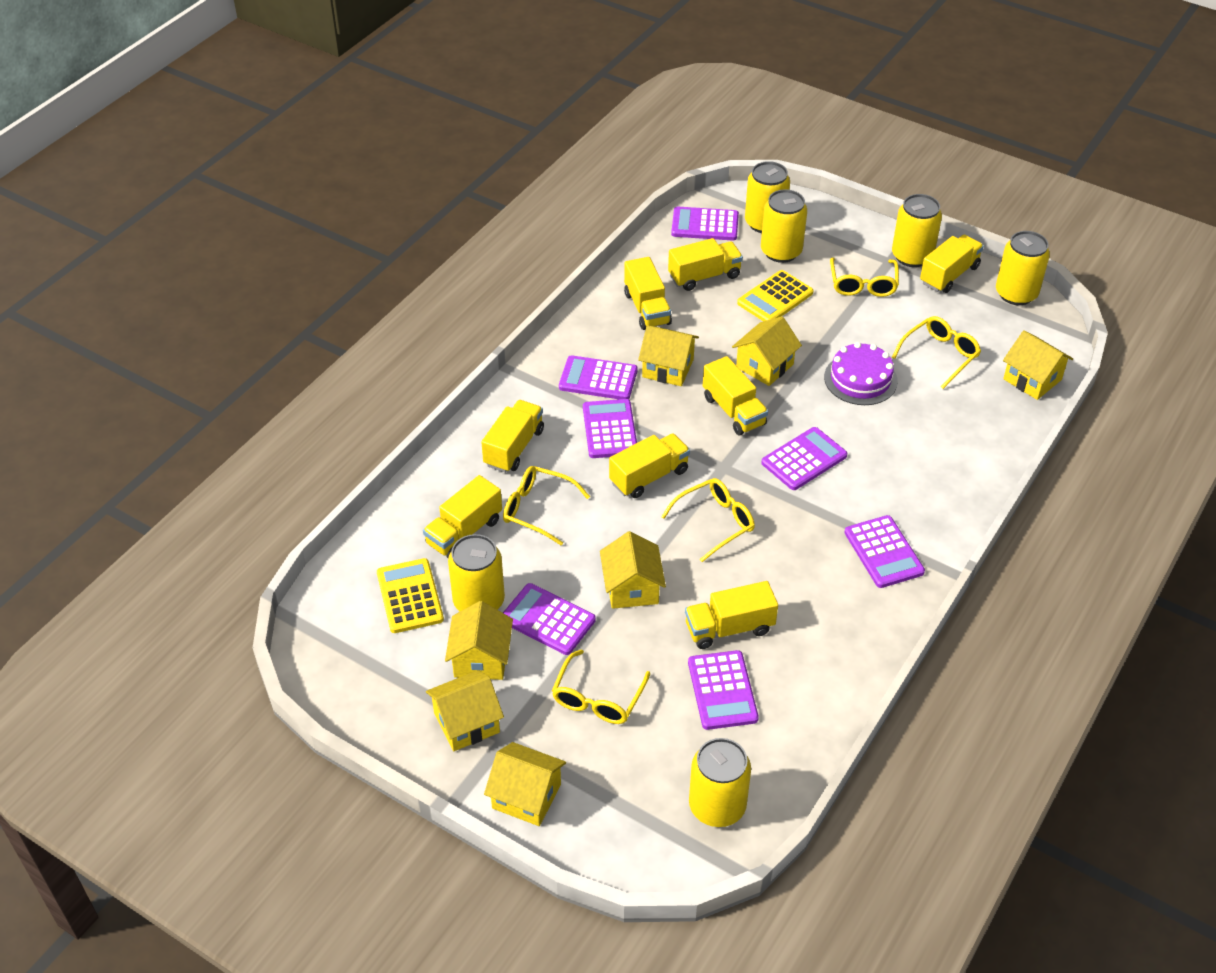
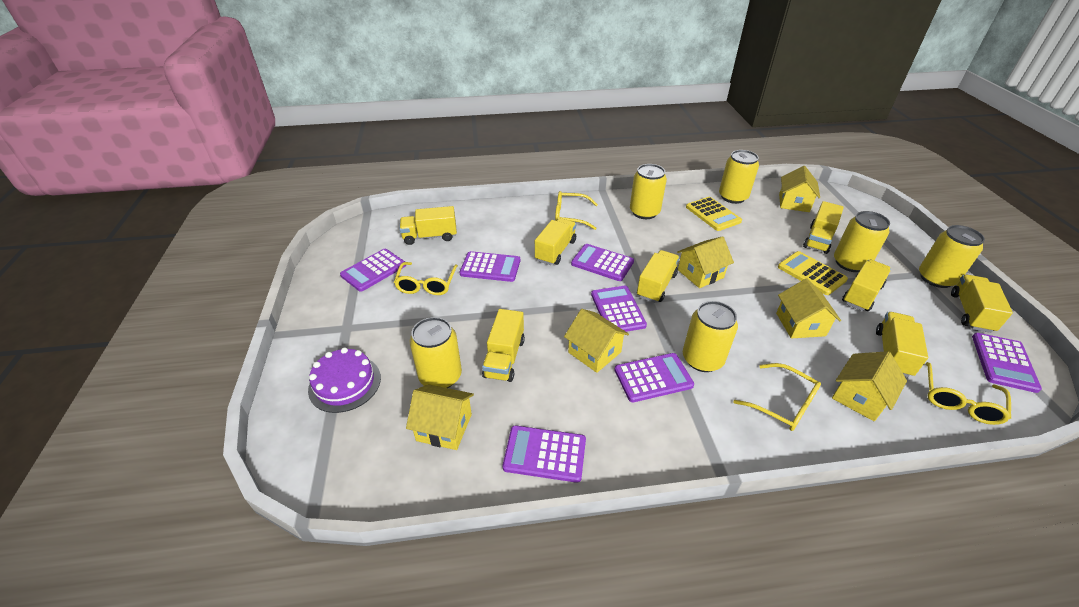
yellow glasses: 5 -> 4
yellow house: 7 -> 6

